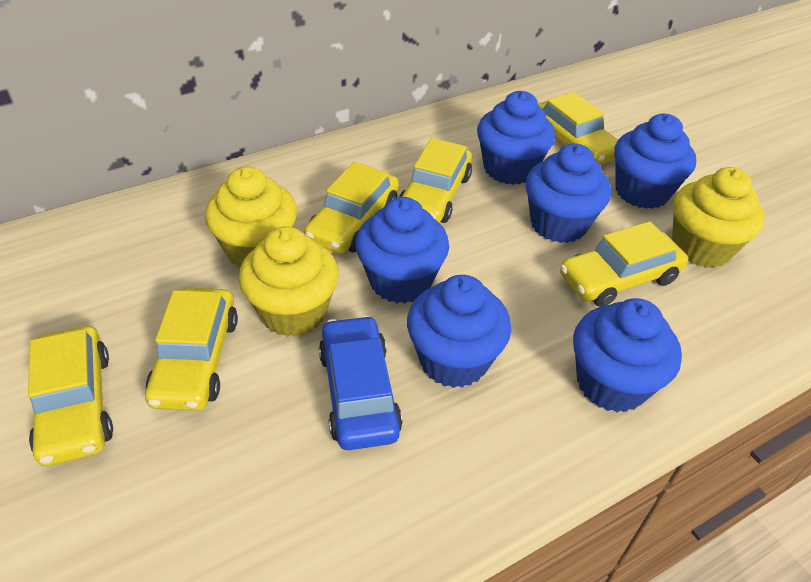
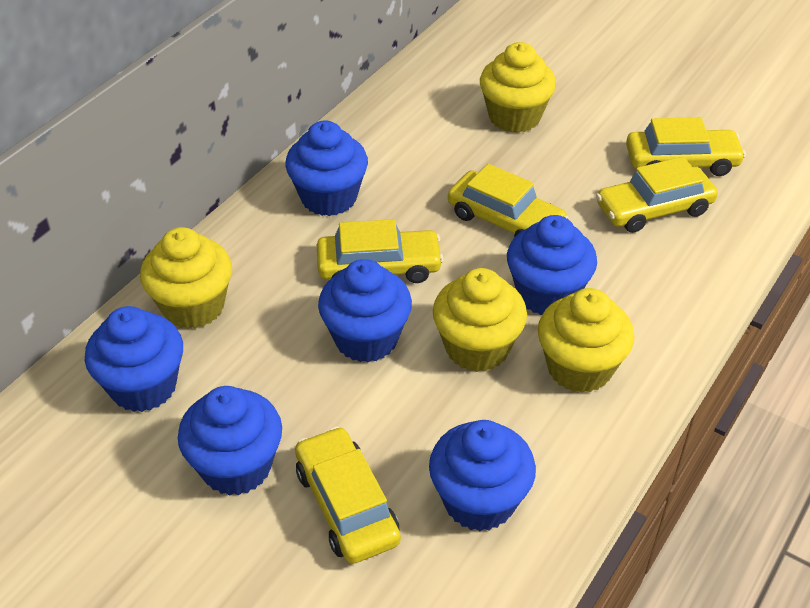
blue car: 1 -> 0
yellow car: 6 -> 5
yellow cupcake: 3 -> 4

